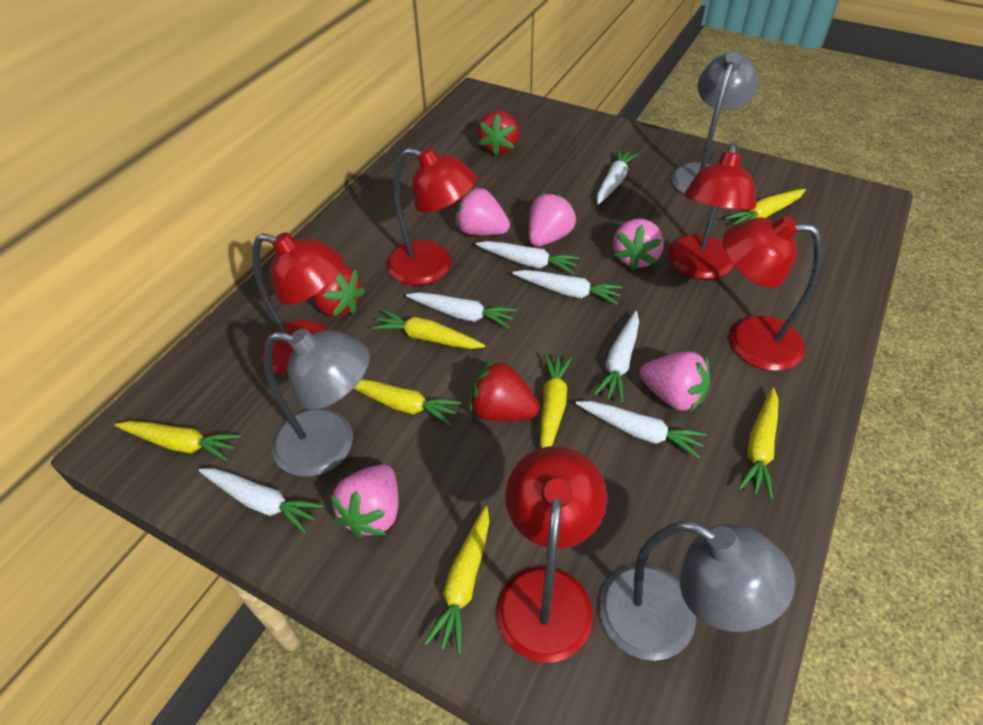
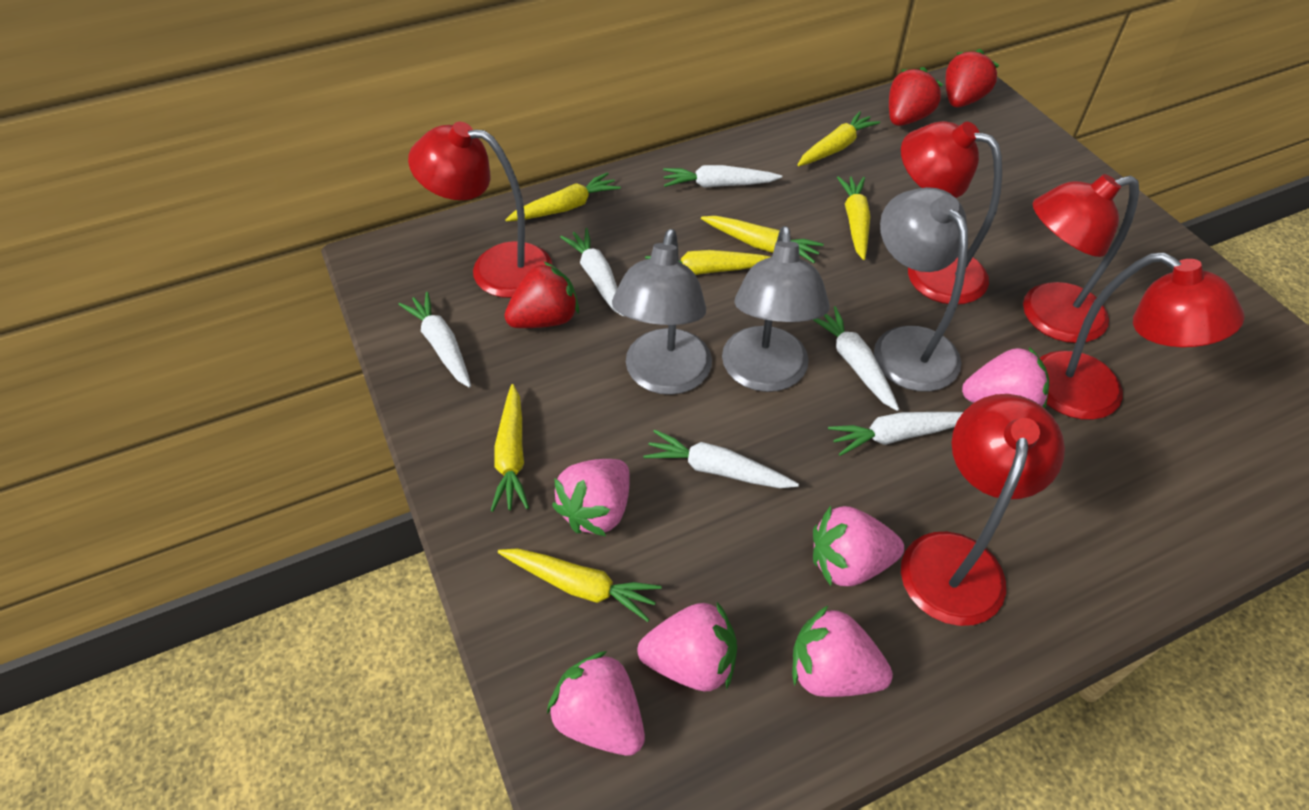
pink strawberry: 5 -> 6
white carrot: 7 -> 6

